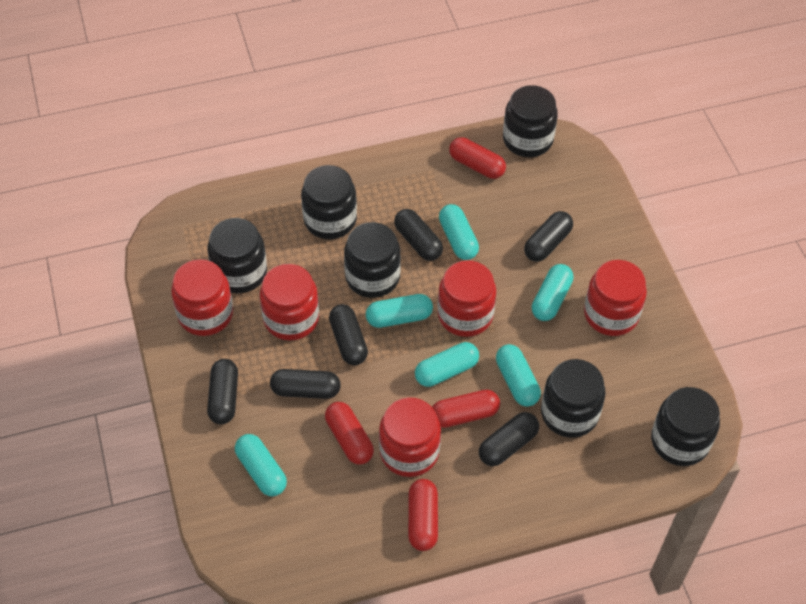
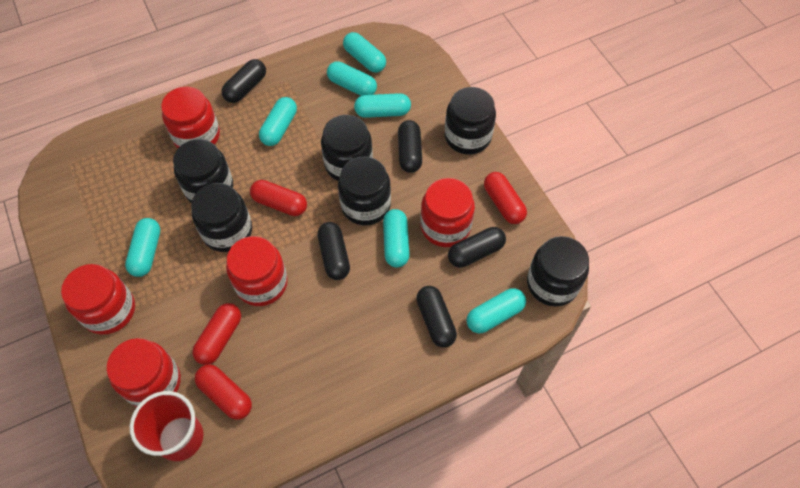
black capsule: 6 -> 5
red cup: 0 -> 1
turquoise capsule: 6 -> 7

